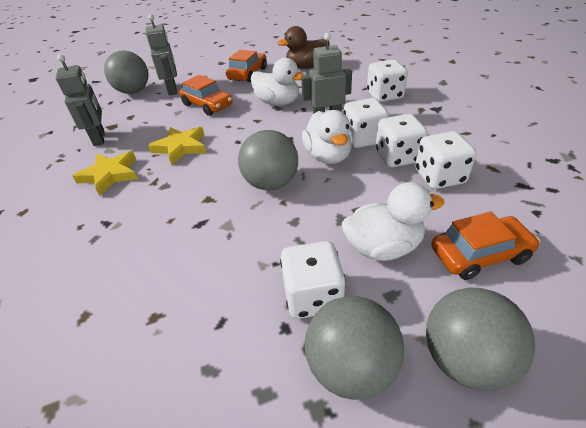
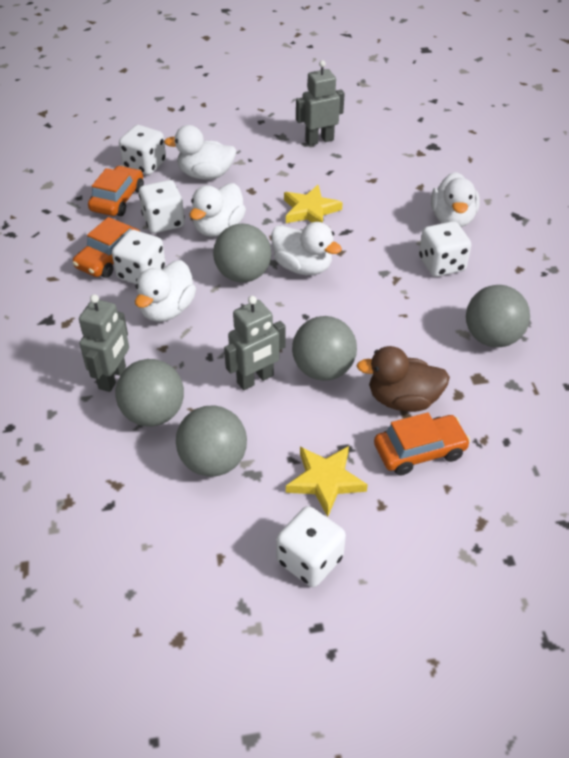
grey ball: 4 -> 5
white duck: 3 -> 5

